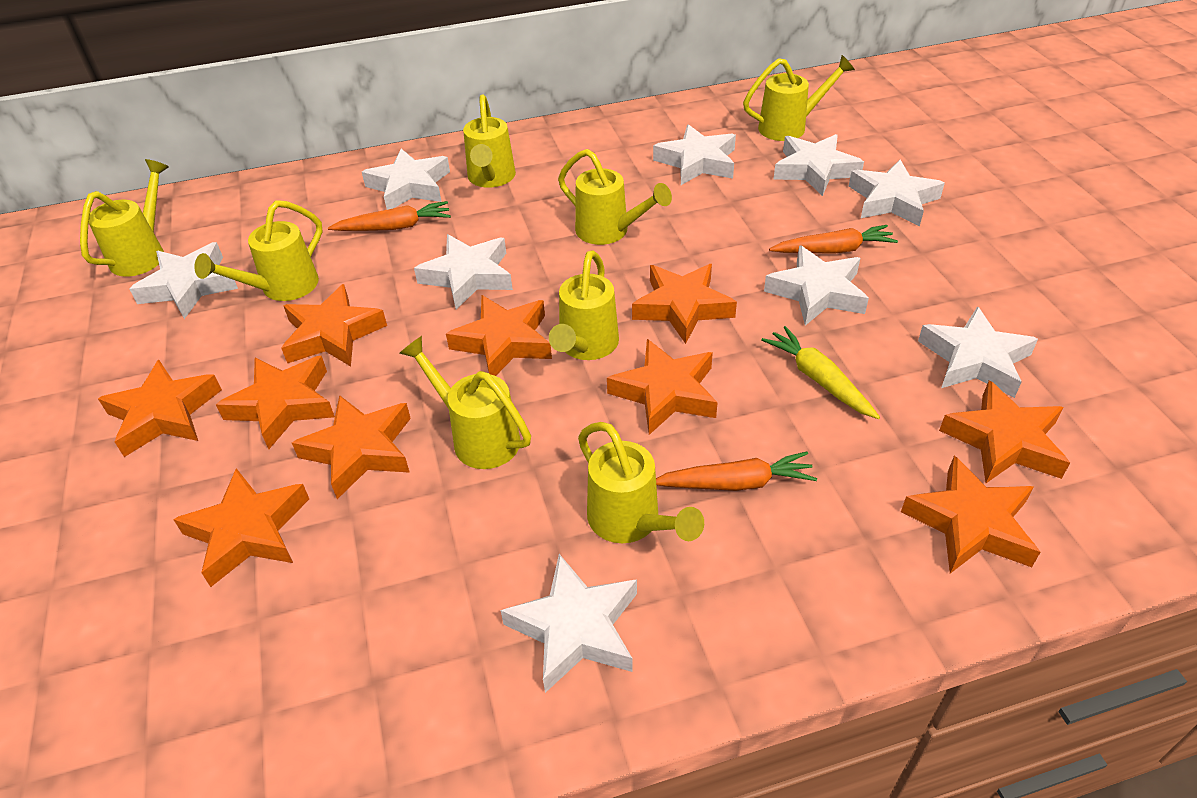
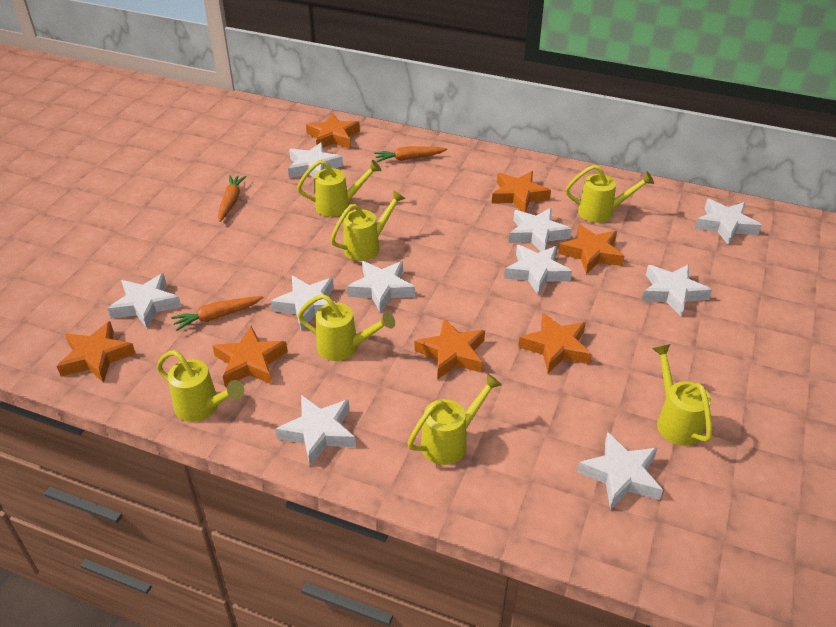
orange star: 10 -> 7
white star: 9 -> 10
yellow carrot: 1 -> 0
yellow watering can: 8 -> 7

